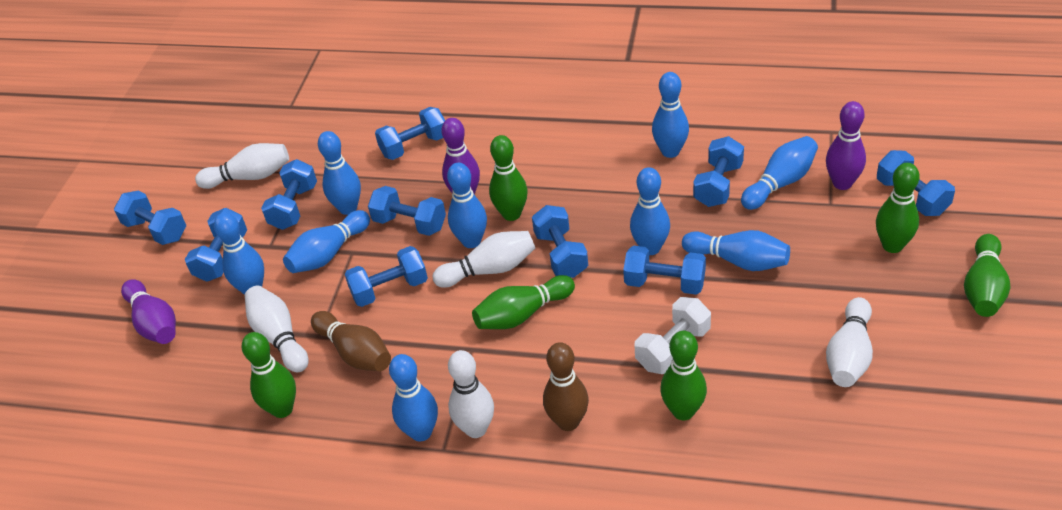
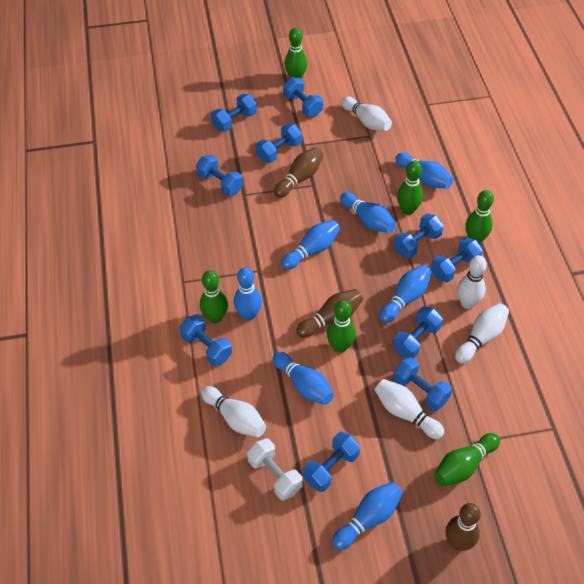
blue bowling pin: 9 -> 7
brown bowling pin: 2 -> 3
purple bowling pin: 3 -> 0

